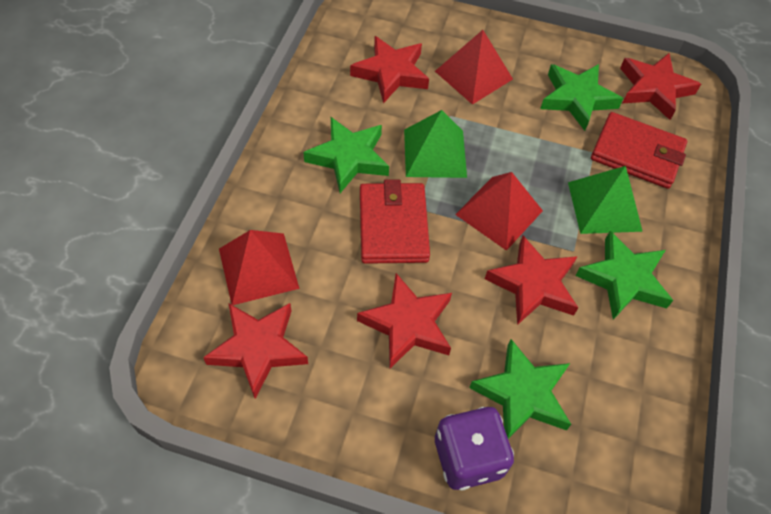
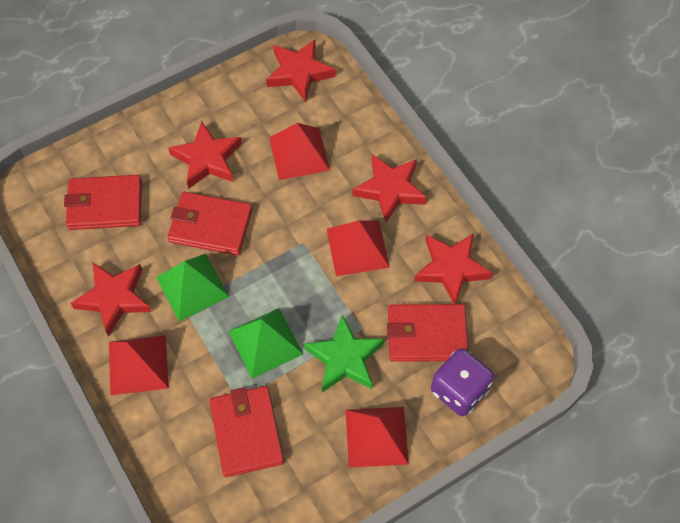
green star: 4 -> 1
red pyramid: 3 -> 4
red wallet: 2 -> 4

